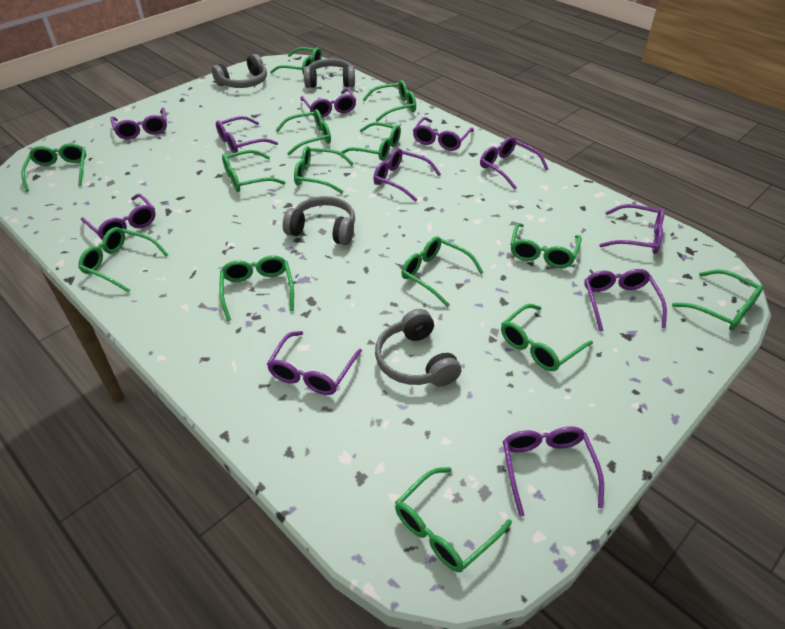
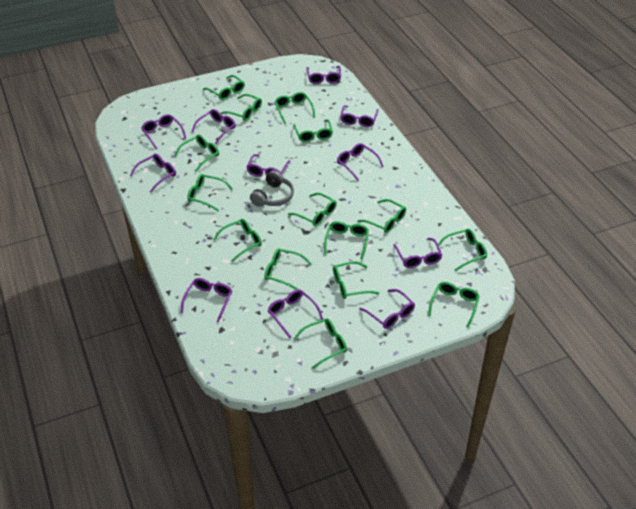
green glasses: 14 -> 15
grey headphones: 4 -> 1

